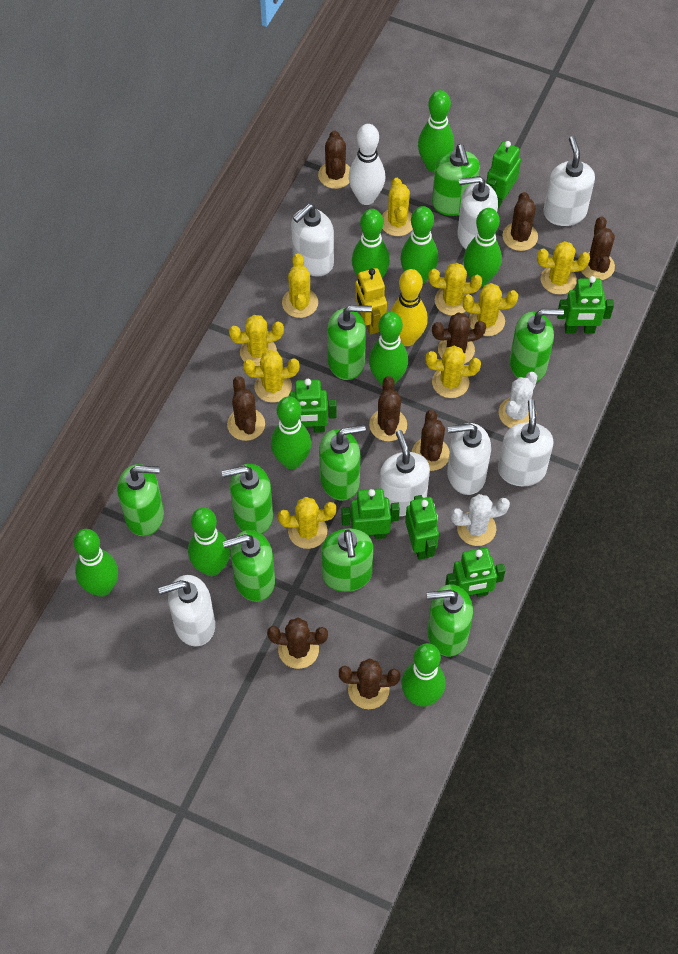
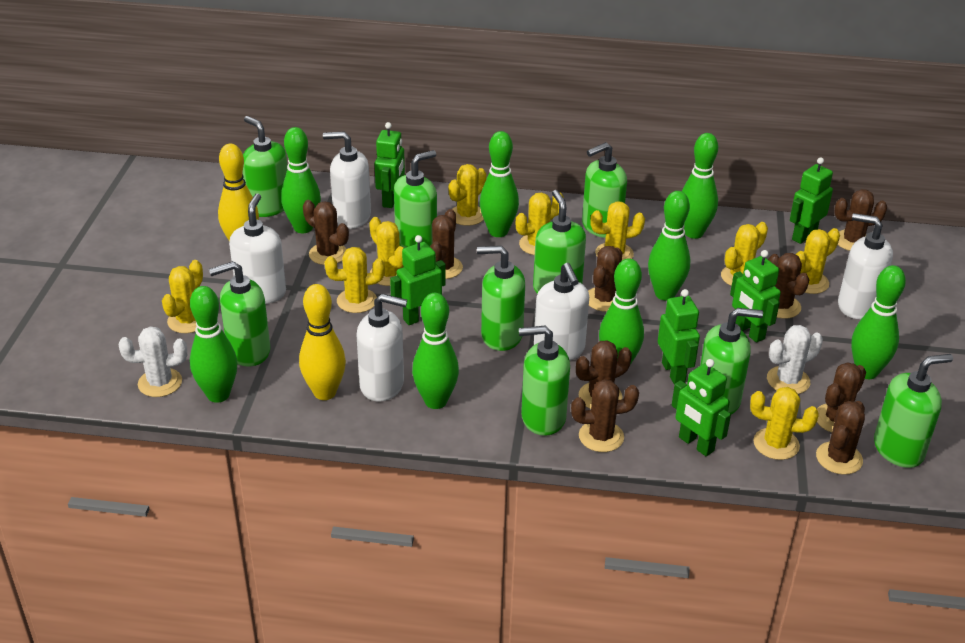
green bowling pin: 9 -> 8
white bowling pin: 1 -> 0
white soap dispenser: 7 -> 5
yellow bowling pin: 1 -> 2
yellow robot: 1 -> 0

